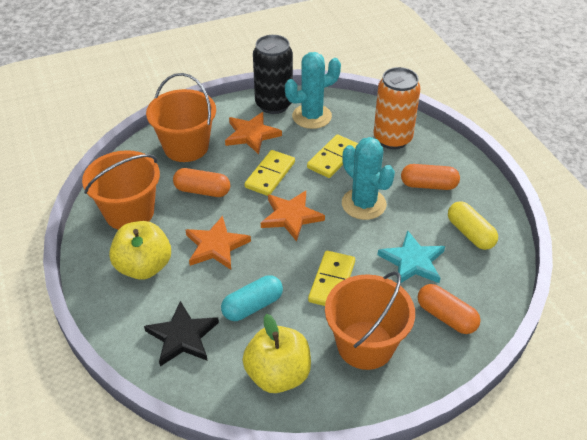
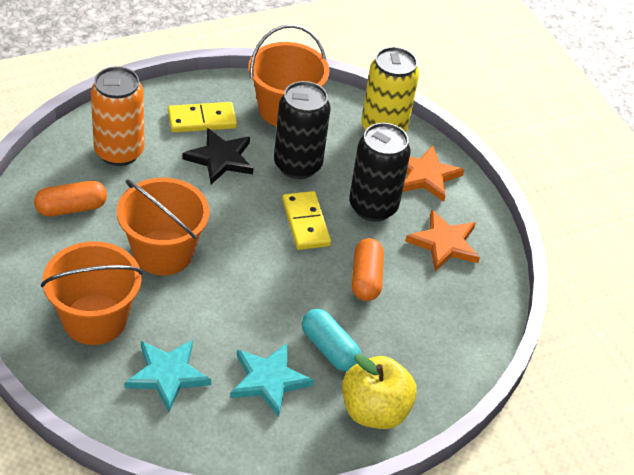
black can: 1 -> 2
orange capsule: 3 -> 2
orange star: 3 -> 2
turquoise cactus: 2 -> 0
turquoise star: 1 -> 2
yellow apple: 2 -> 1
yellow can: 0 -> 1
yellow capsule: 1 -> 0
yellow domino: 3 -> 2

